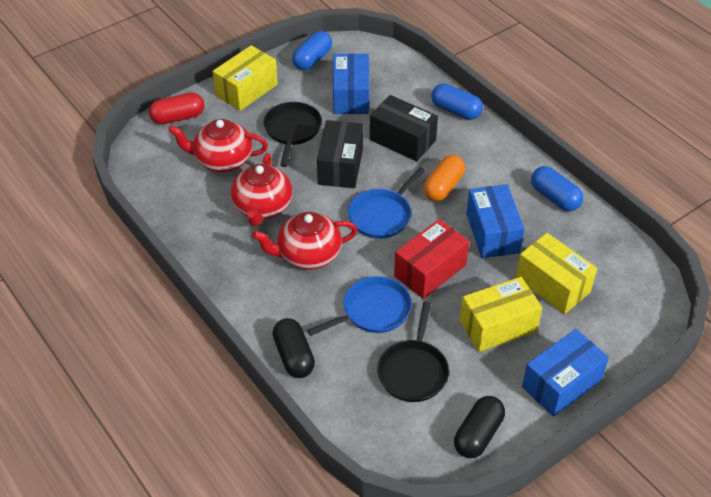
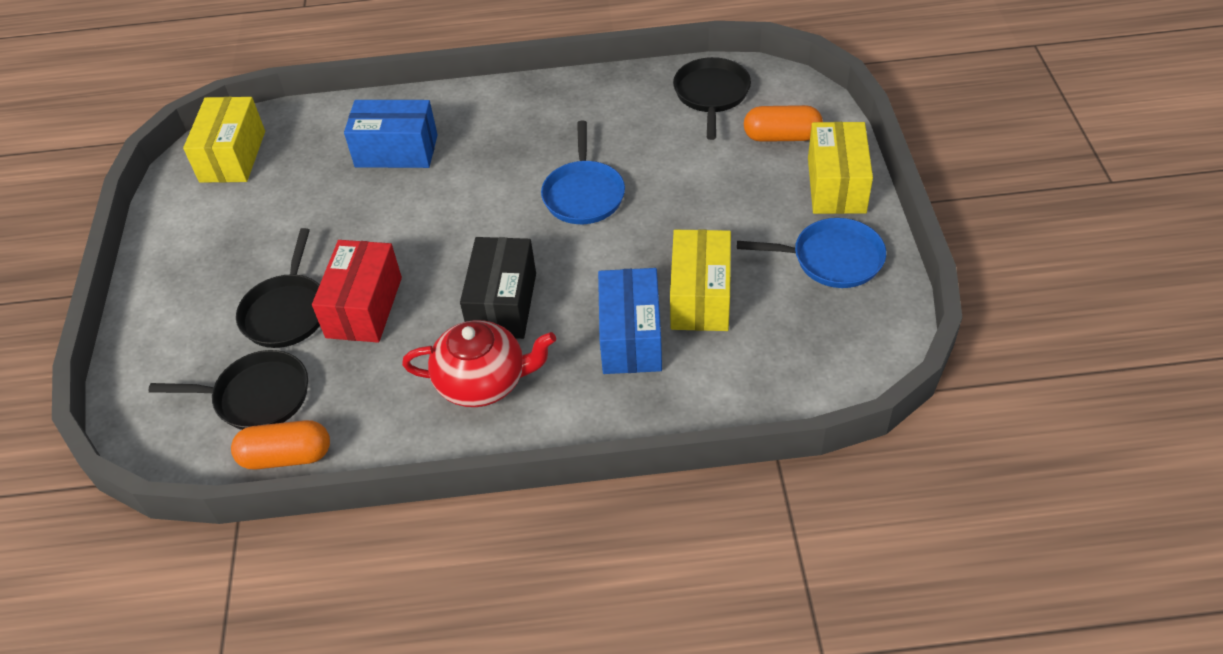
black box: 2 -> 1
black capsule: 2 -> 0
black pan: 2 -> 3
blue box: 3 -> 2
blue capsule: 3 -> 0
orange capsule: 1 -> 2
red capsule: 1 -> 0
red teapot: 3 -> 1

